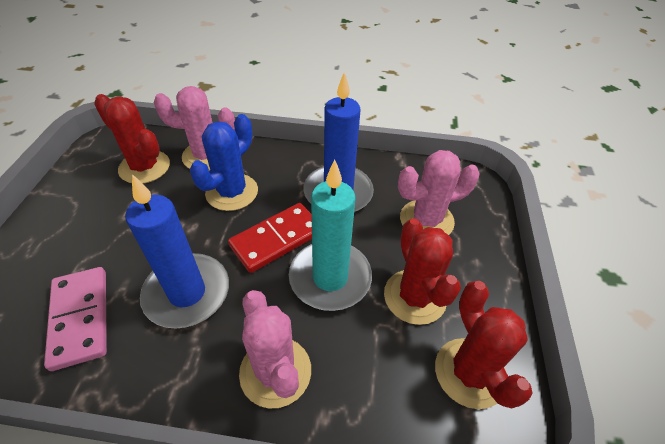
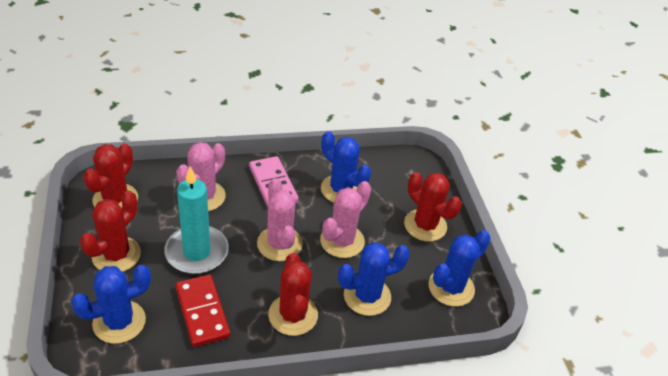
blue cactus: 1 -> 4
blue candle: 2 -> 0
red cactus: 3 -> 4

